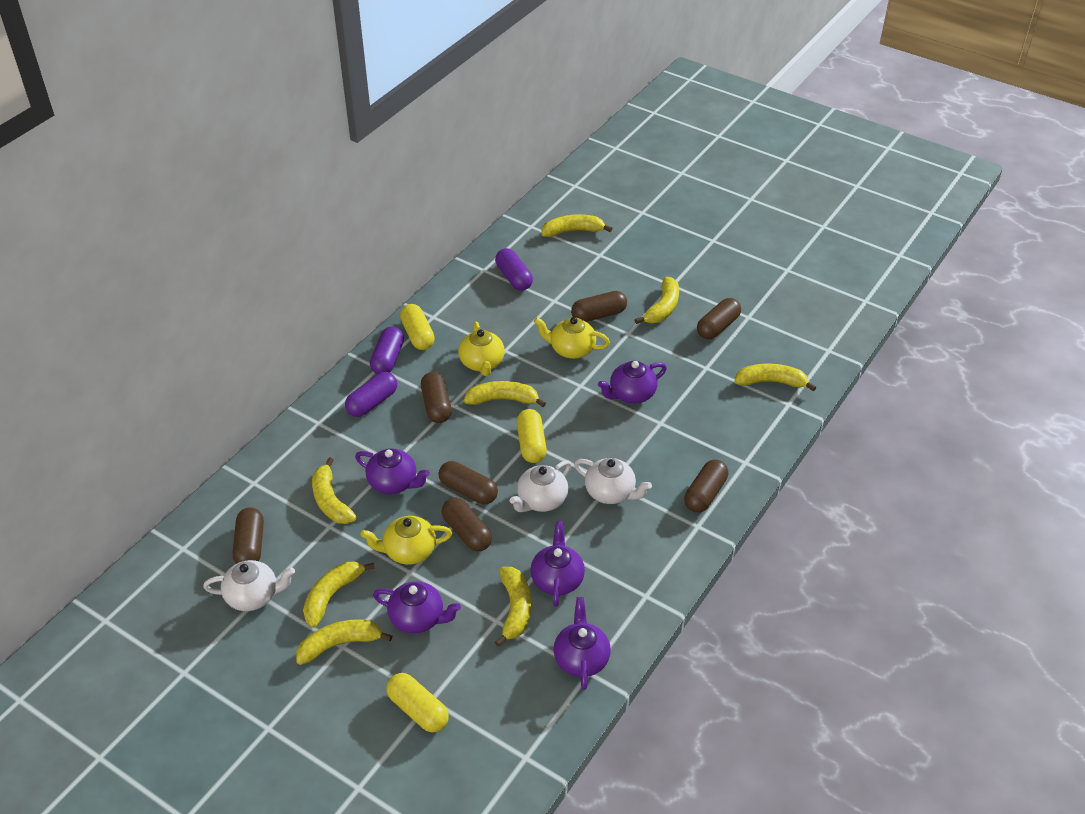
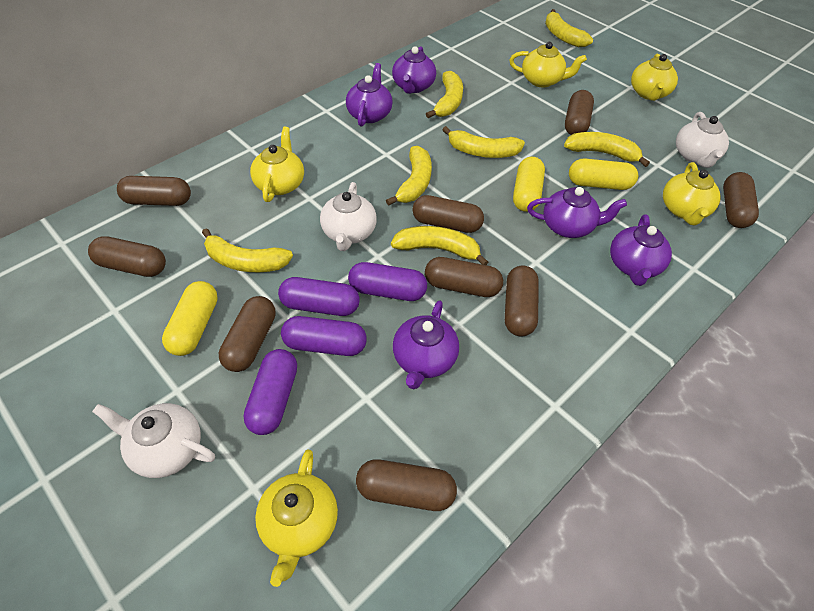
brown capsule: 7 -> 9
purple capsule: 3 -> 4
yellow banana: 8 -> 7
yellow teapot: 3 -> 5

